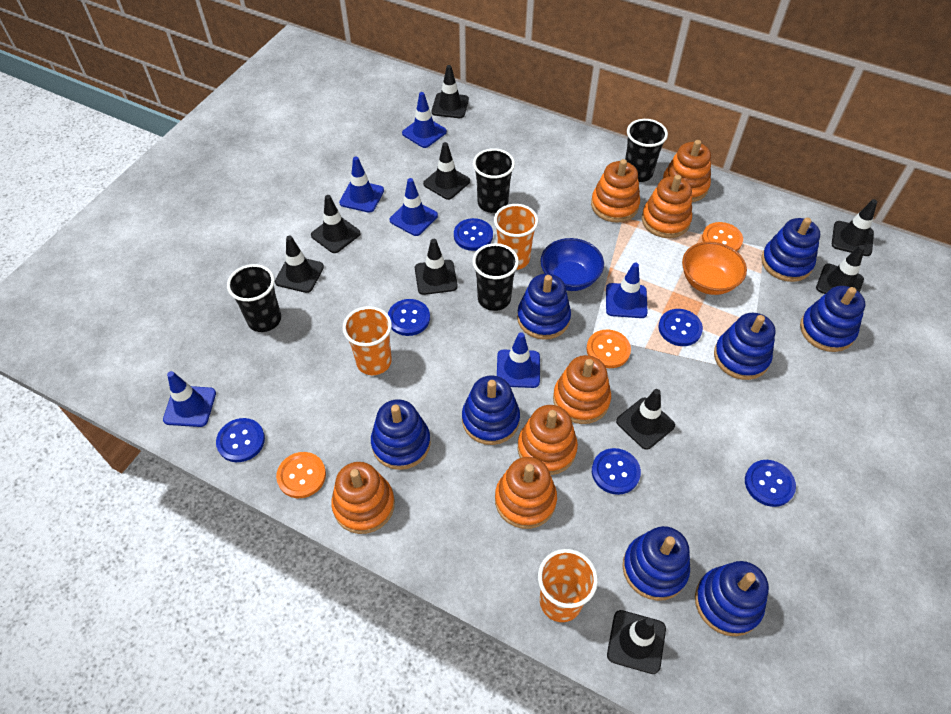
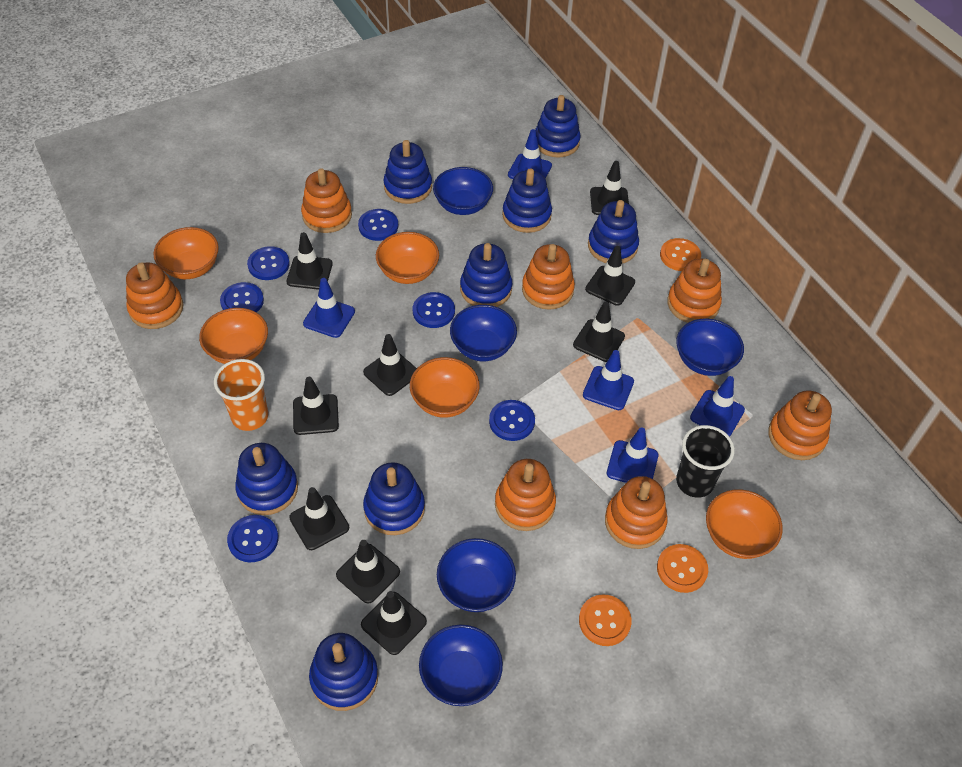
black cup: 4 -> 1
blue bowl: 1 -> 5
blue traffic cone: 6 -> 5
orange bowl: 1 -> 5
orange cup: 3 -> 1

